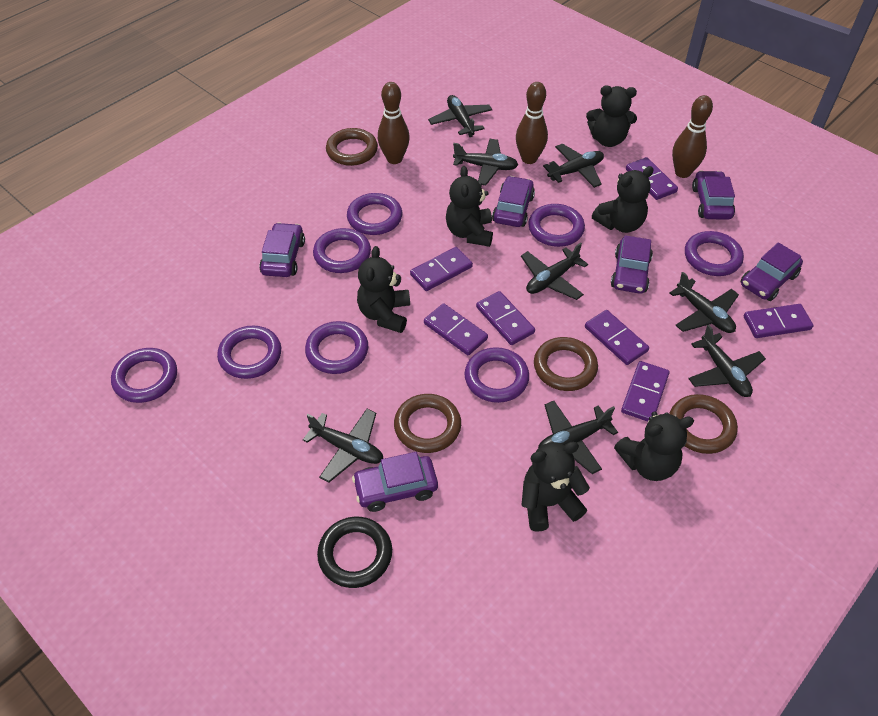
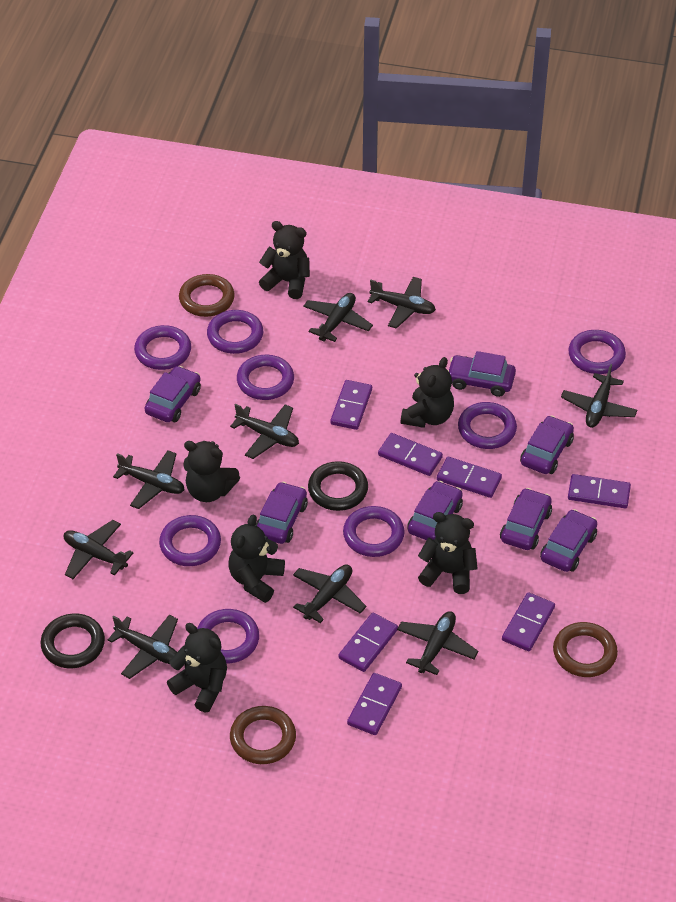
black plane: 8 -> 9
black ring: 1 -> 2
brown bowling pin: 3 -> 0
brown ring: 4 -> 3
purple car: 6 -> 7

